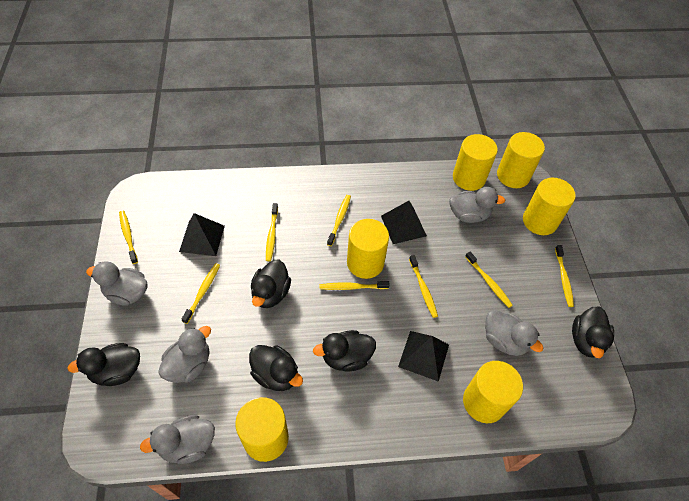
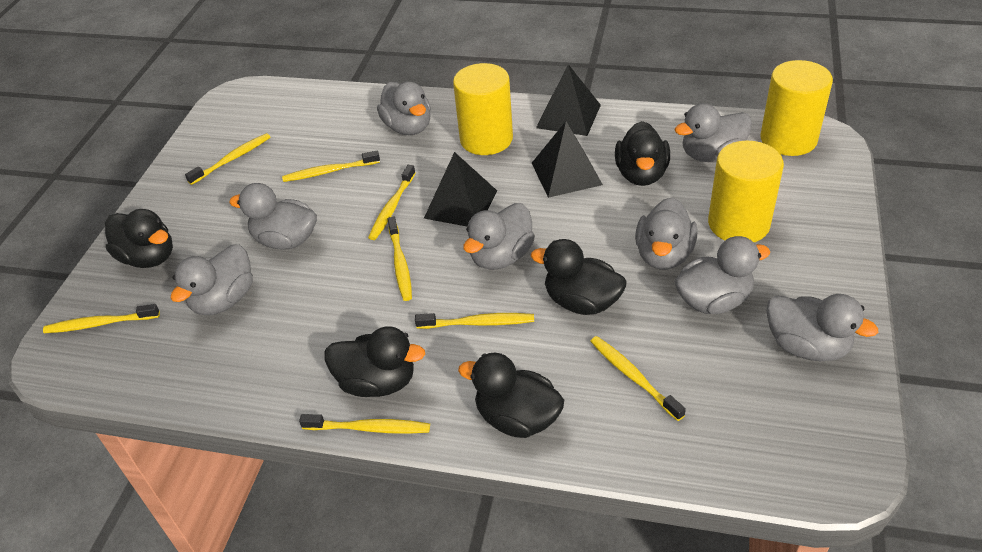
grey duck: 5 -> 8
yellow cylinder: 6 -> 3

